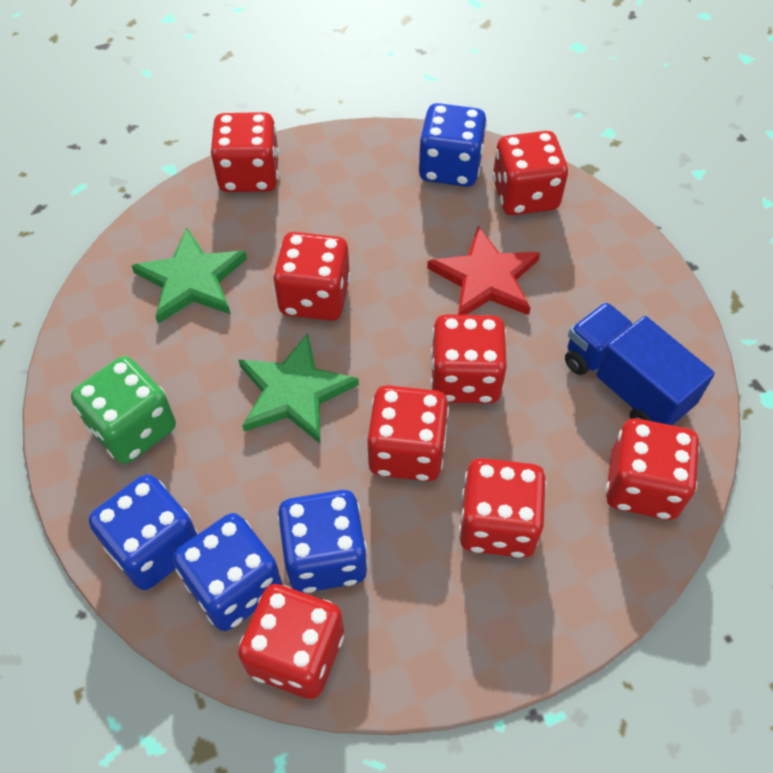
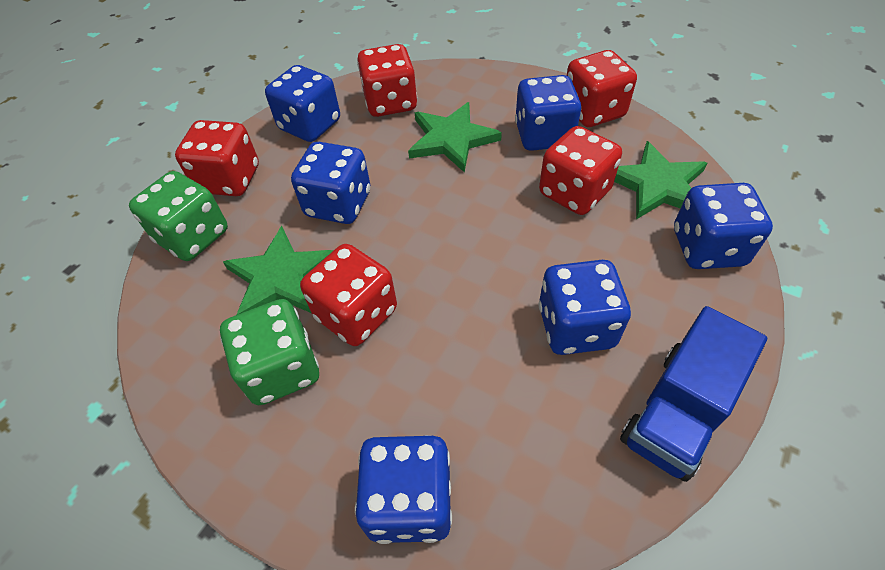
blue dice: 4 -> 6
green dice: 1 -> 2
green star: 2 -> 3
red dice: 8 -> 5
red star: 1 -> 0

